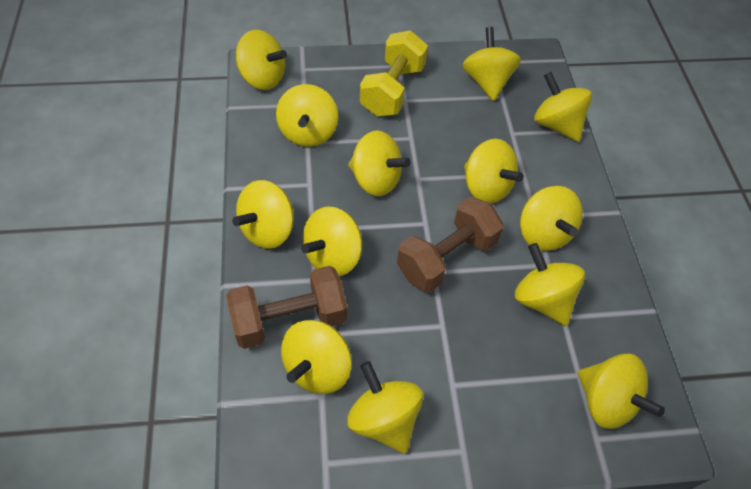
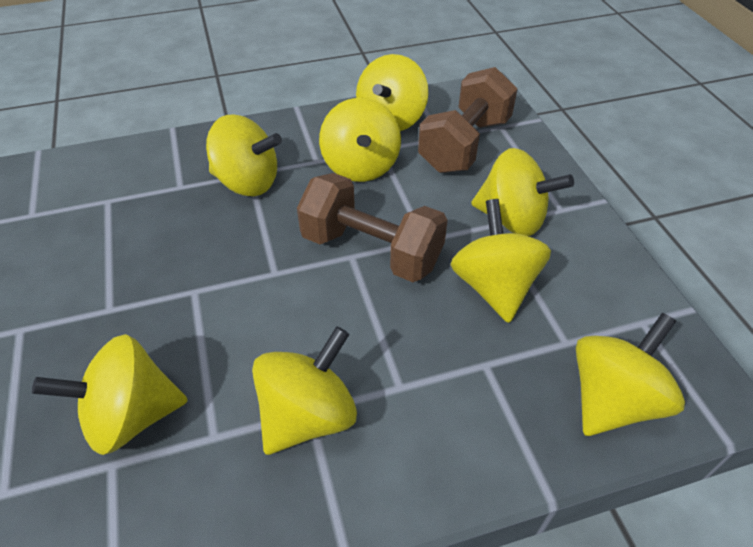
yellow dumbbell: 1 -> 0
yellow spinning top: 13 -> 8

